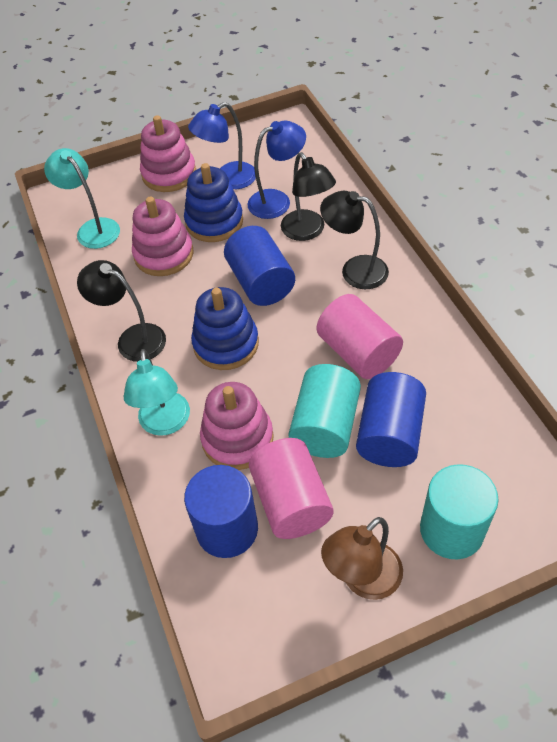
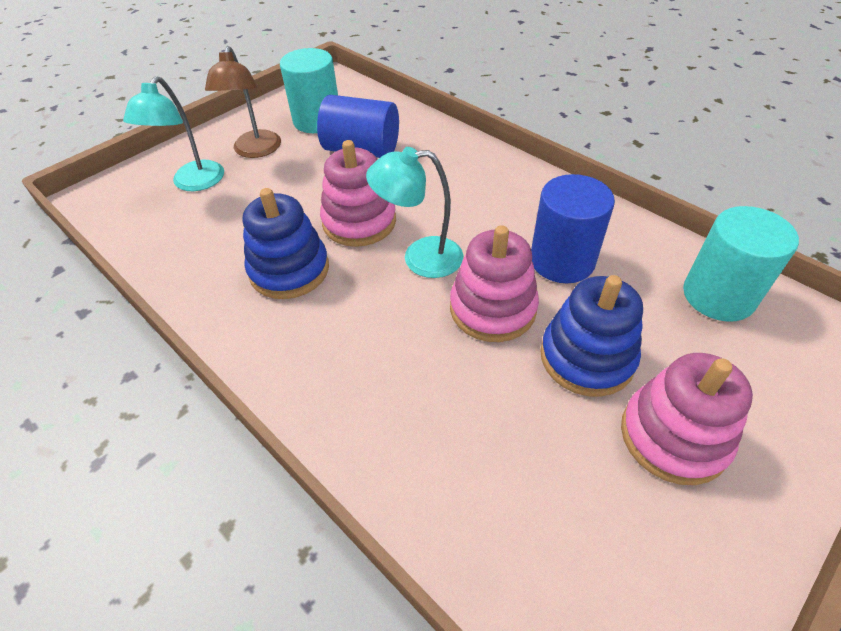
black lamp: 3 -> 0
blue cylinder: 3 -> 2
blue lamp: 2 -> 0
pink cylinder: 2 -> 0

